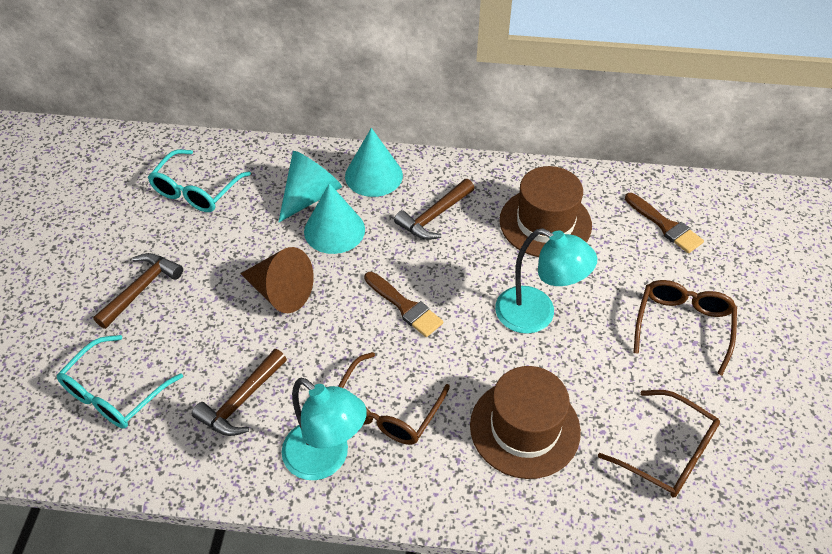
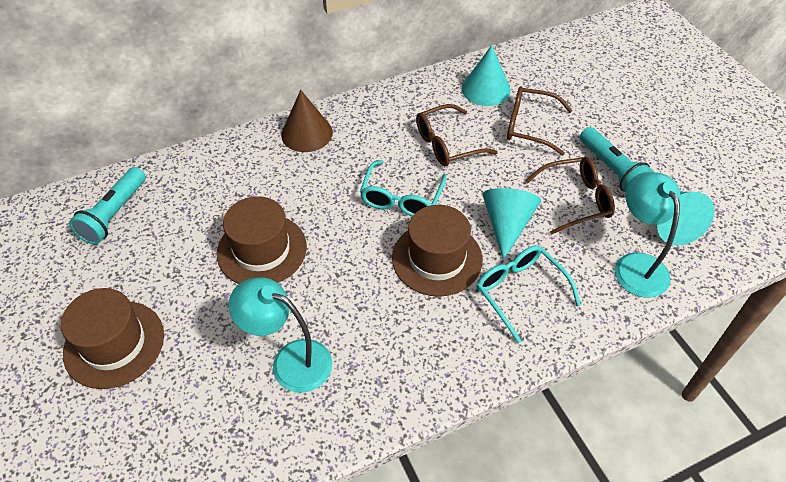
brown brush: 2 -> 0
brown hammer: 3 -> 0
brown hat: 2 -> 3
turquoise flashlight: 0 -> 2

